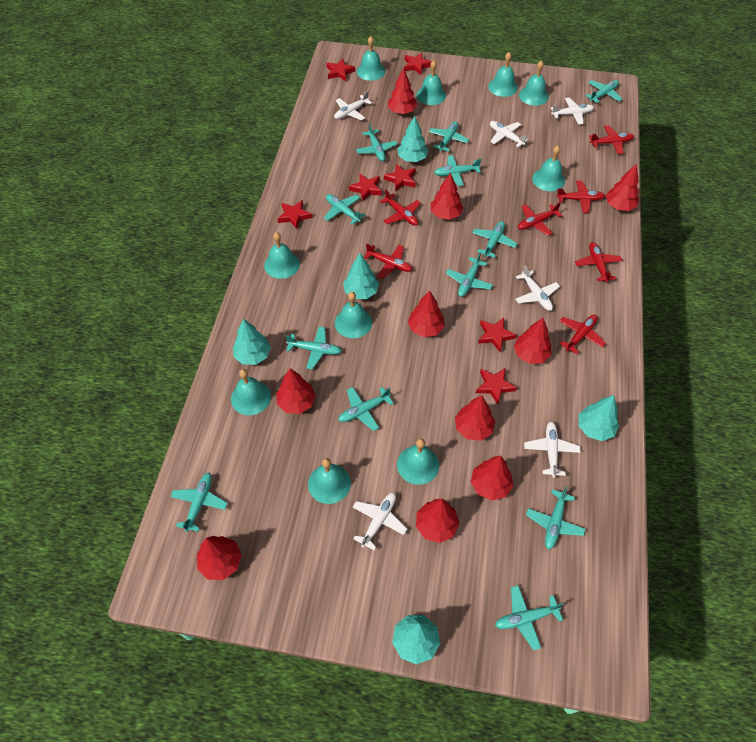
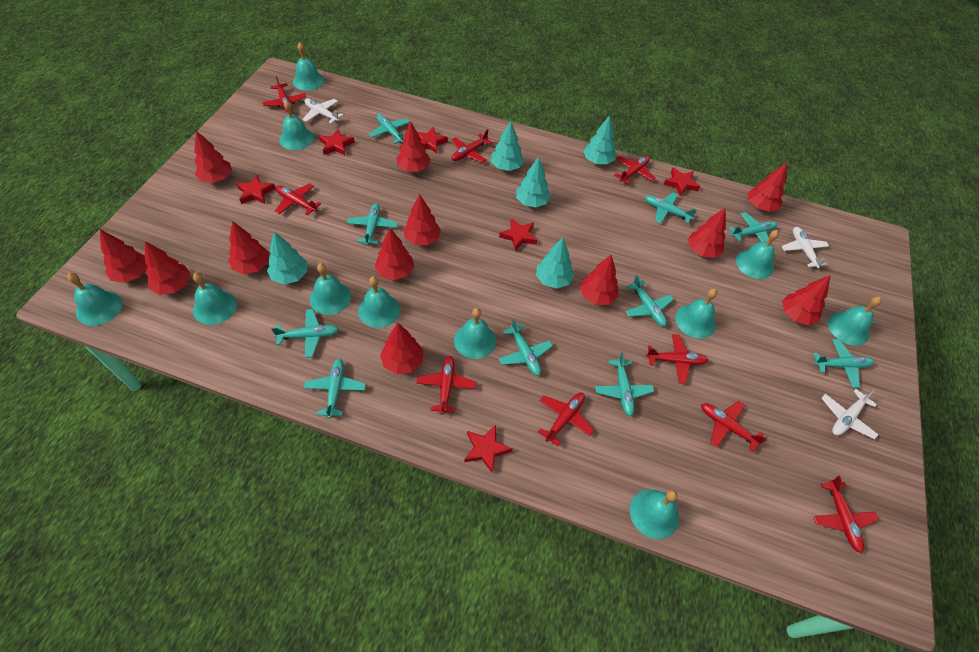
red plane: 7 -> 9
red star: 7 -> 6
red tree: 10 -> 12
turquoise bell: 10 -> 11
turquoise plane: 12 -> 10
white plane: 6 -> 3

